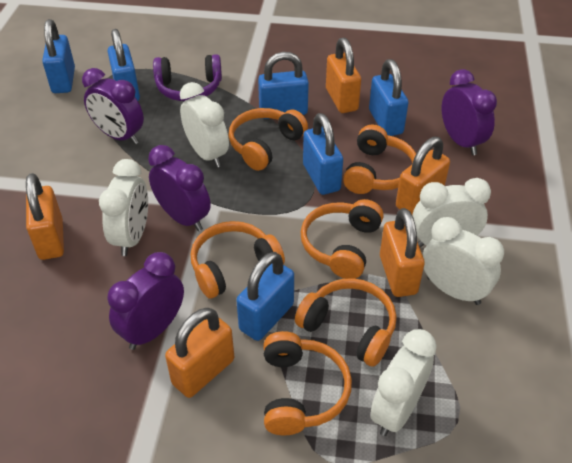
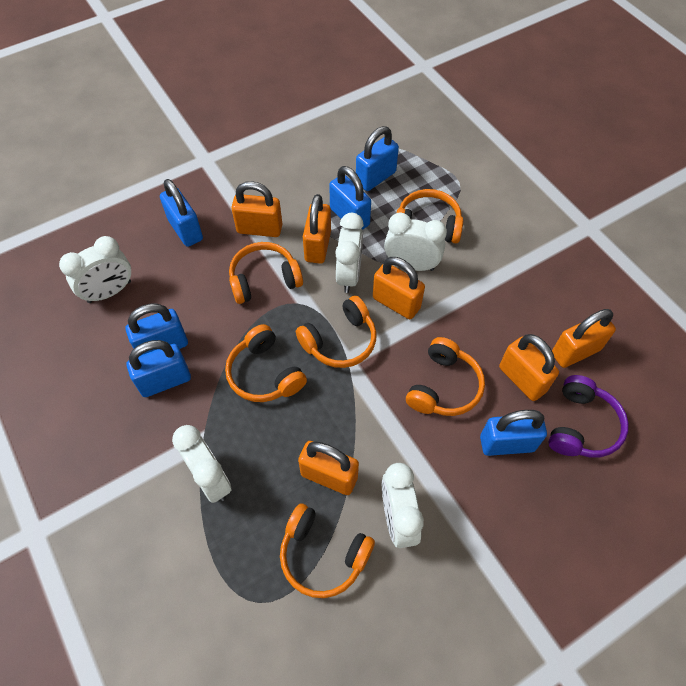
orange padlock: 5 -> 6
purple clock: 4 -> 0

